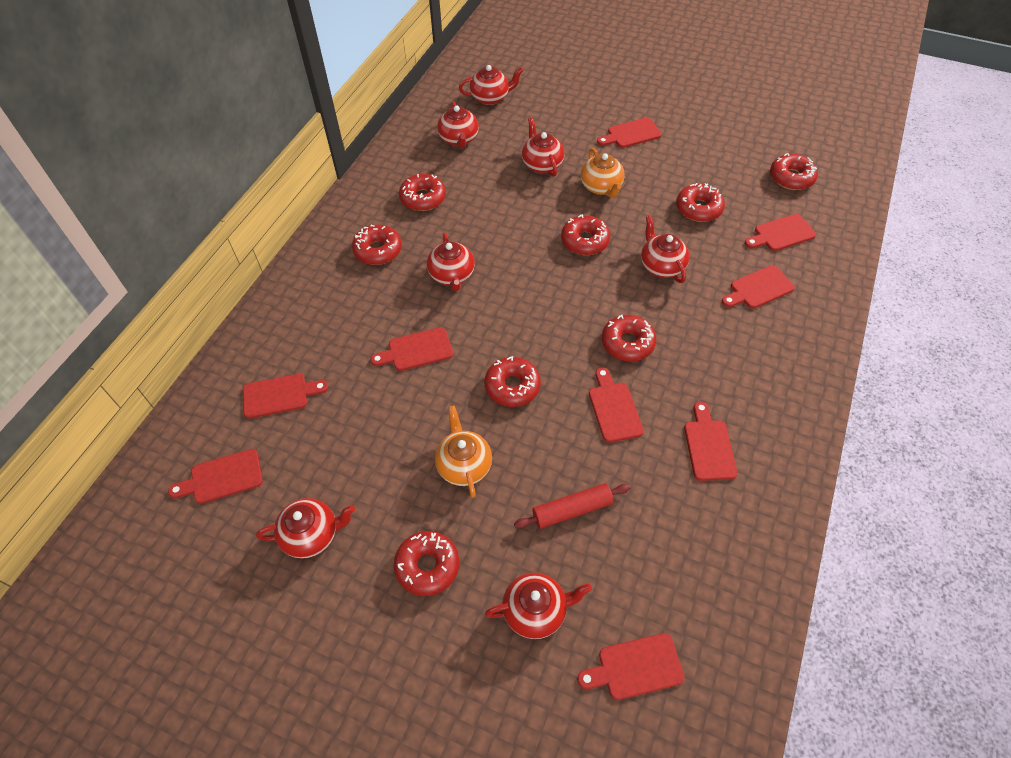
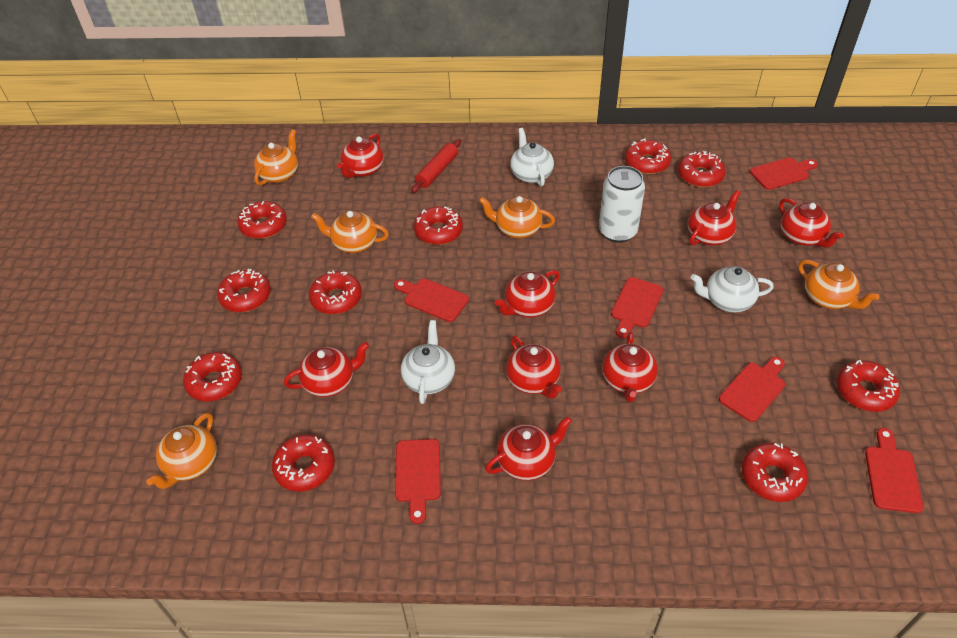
orange teapot: 2 -> 5
red cutting board: 9 -> 6
red donut: 8 -> 10
red teapot: 7 -> 8
white can: 0 -> 1
white teapot: 0 -> 3

